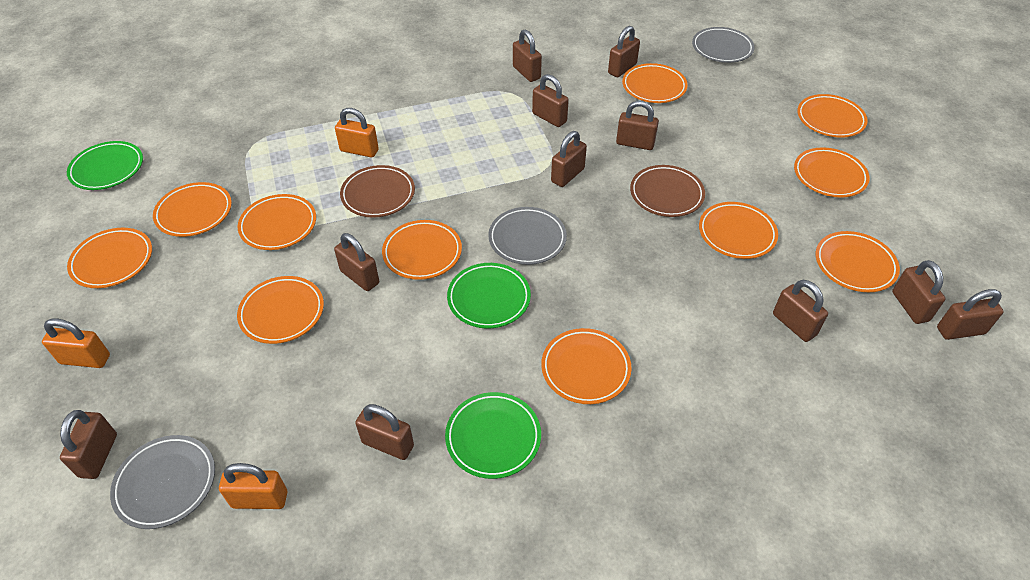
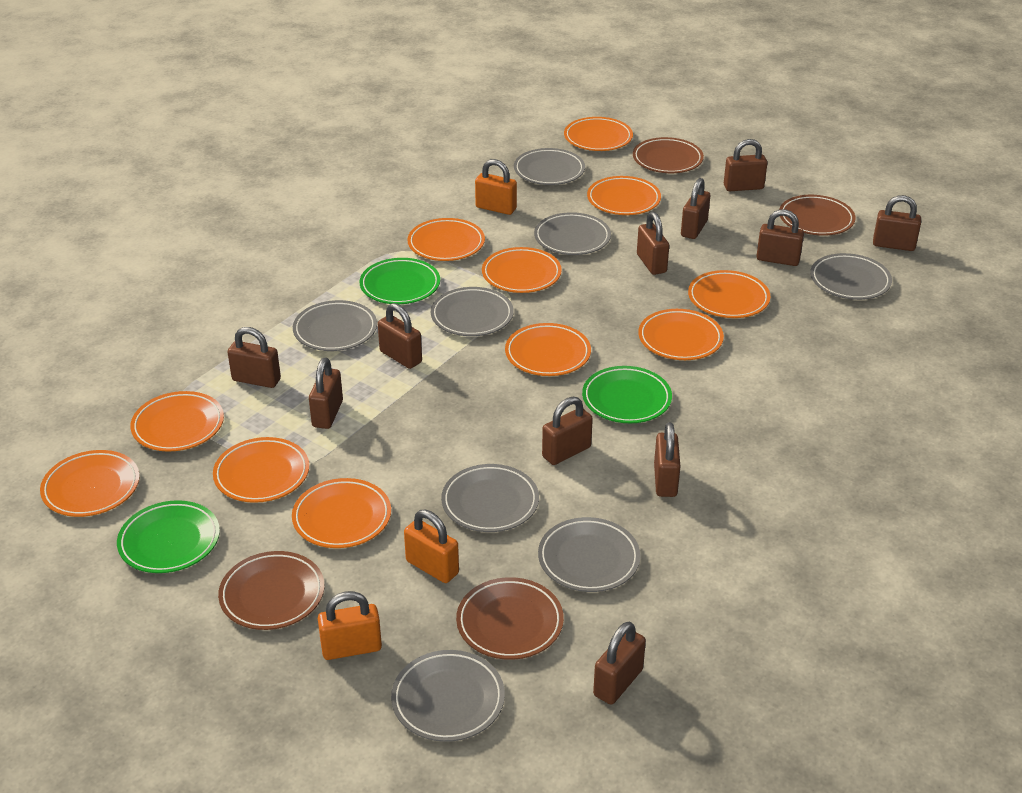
brown plate: 2 -> 4
grey plate: 3 -> 8

